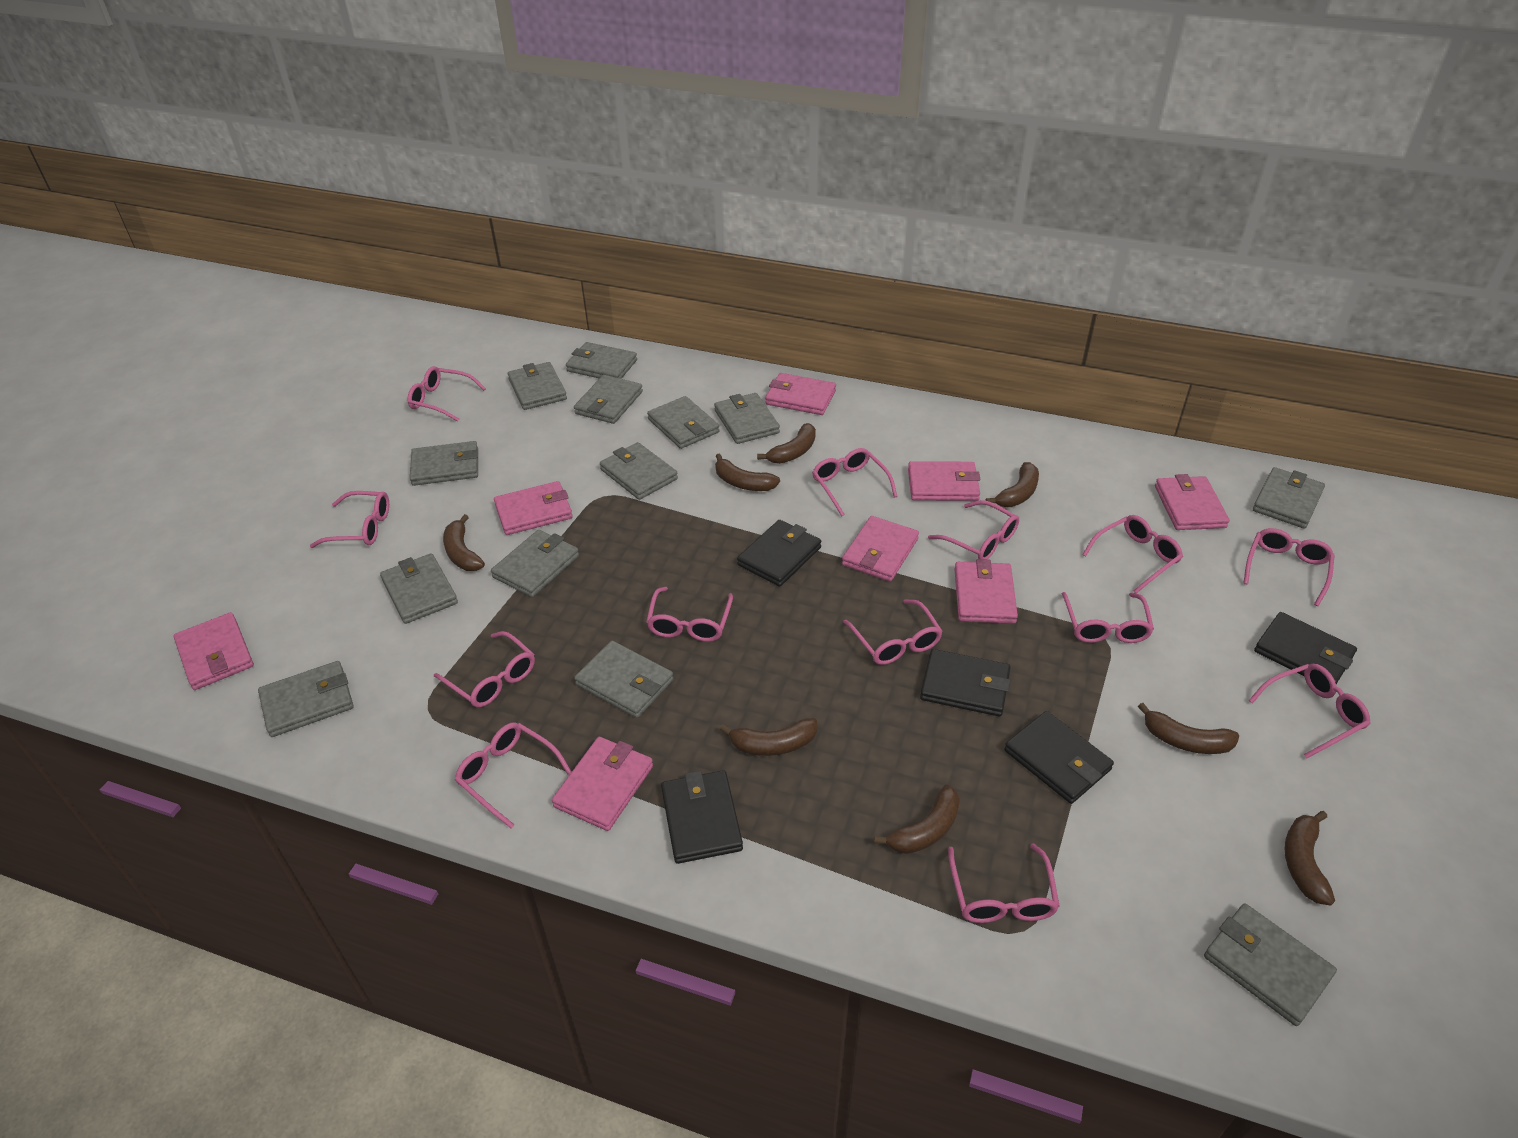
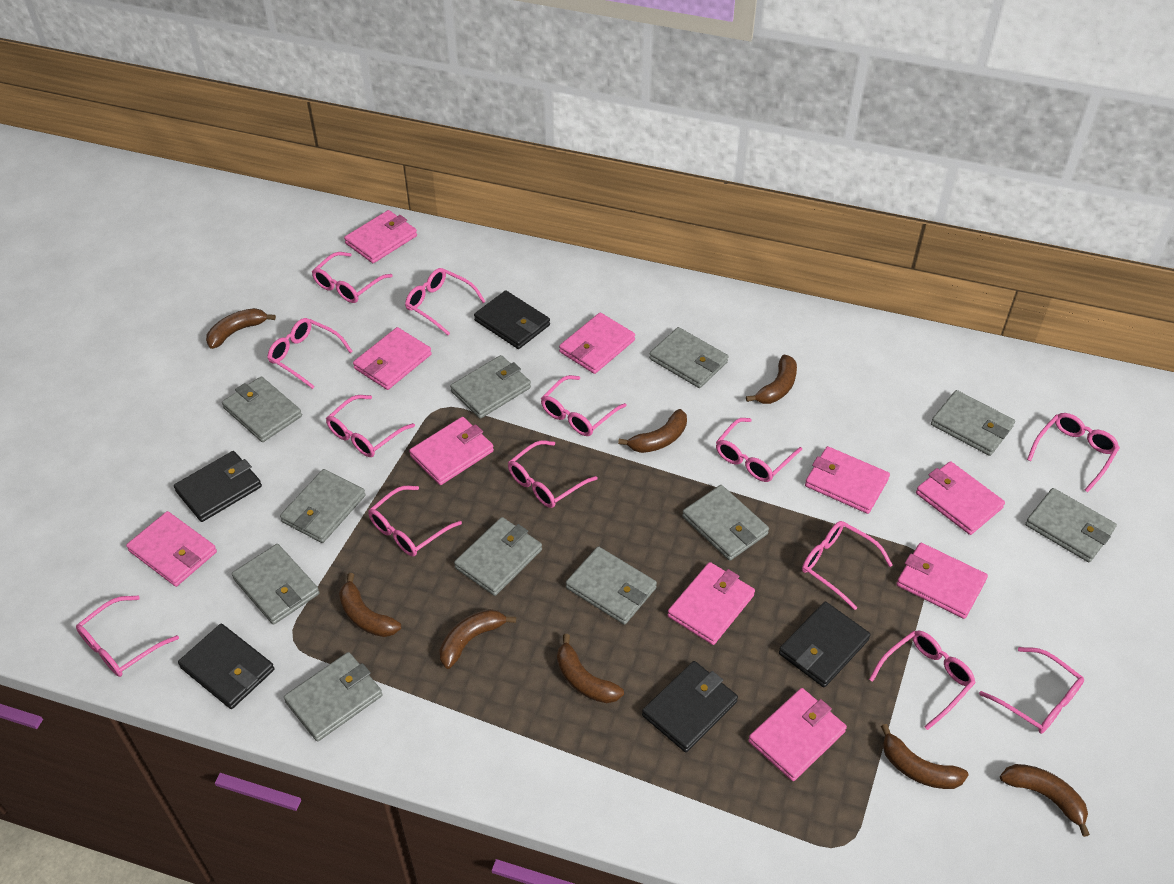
grey wallet: 13 -> 11
pink wallet: 8 -> 10

